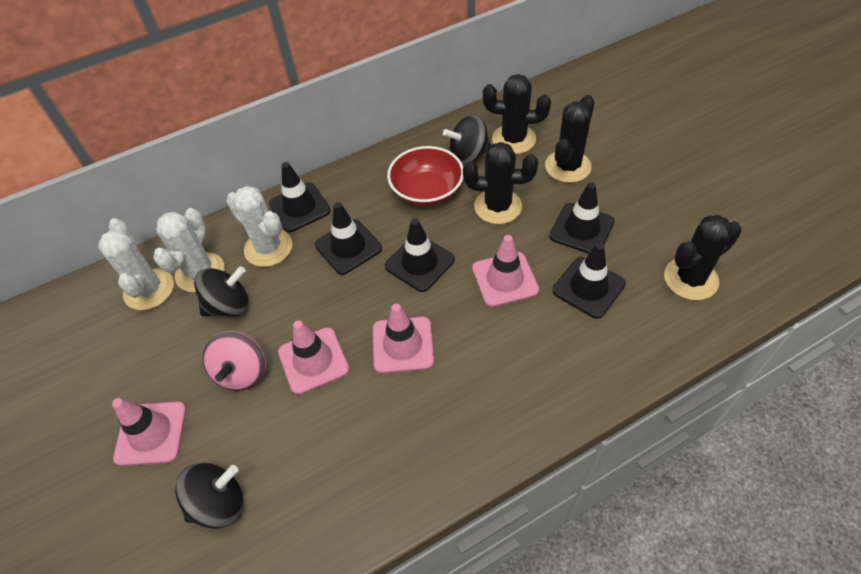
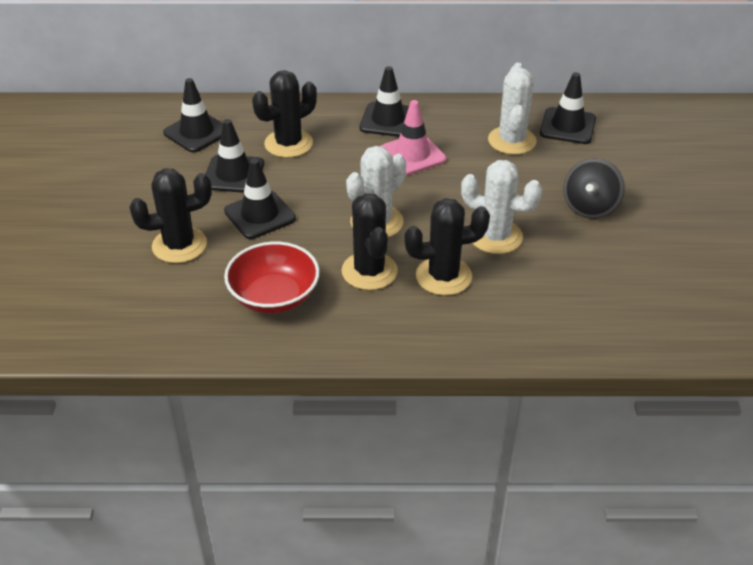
black spinning top: 3 -> 1
pink spinning top: 1 -> 0
pink traffic cone: 4 -> 1

